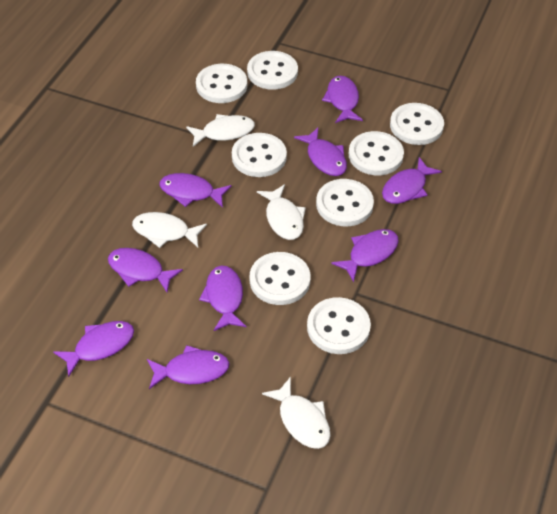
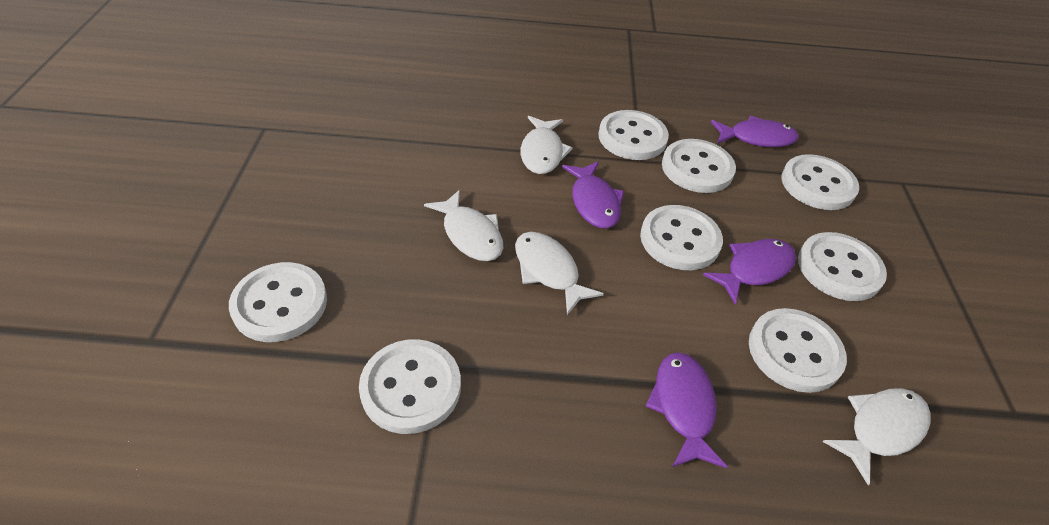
purple fish: 9 -> 4

